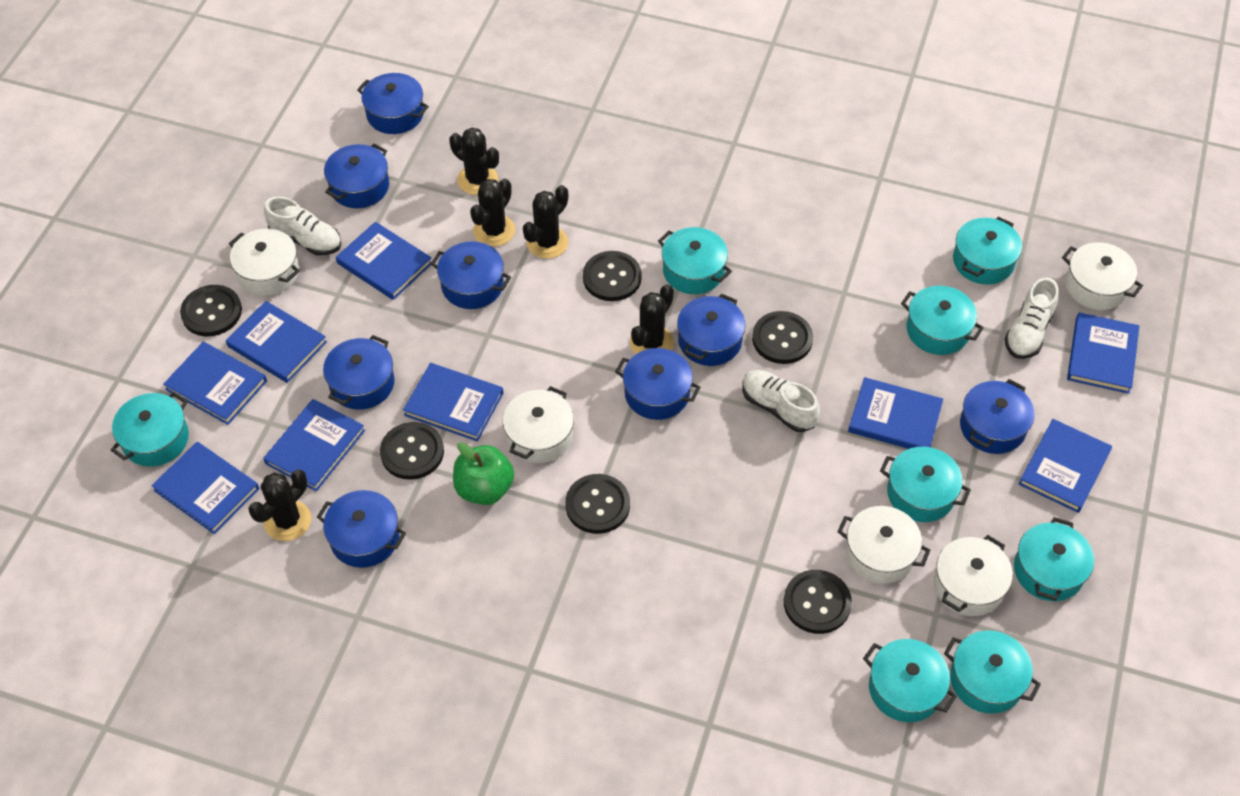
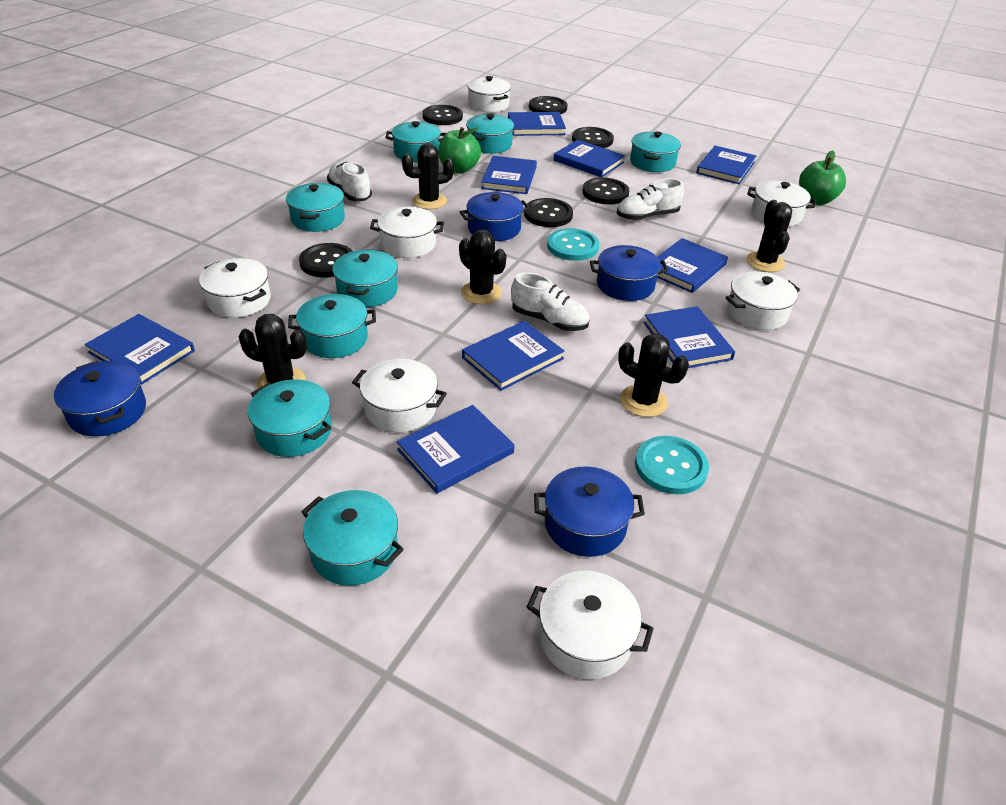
blue pot: 8 -> 4
green apple: 1 -> 2
turquoise button: 0 -> 2
white pot: 5 -> 7

